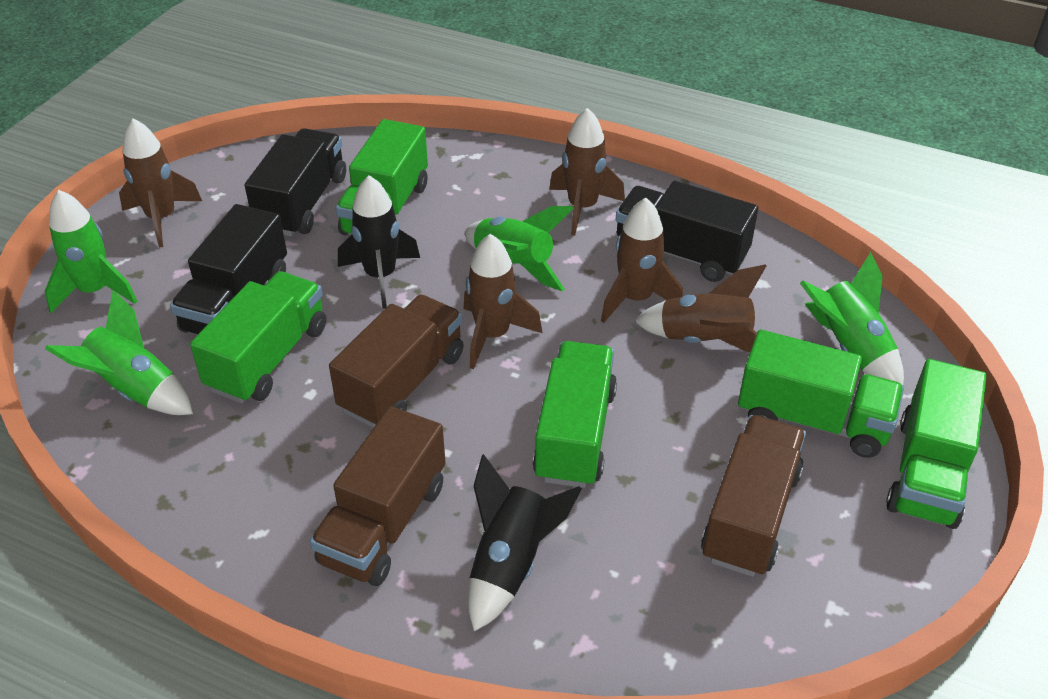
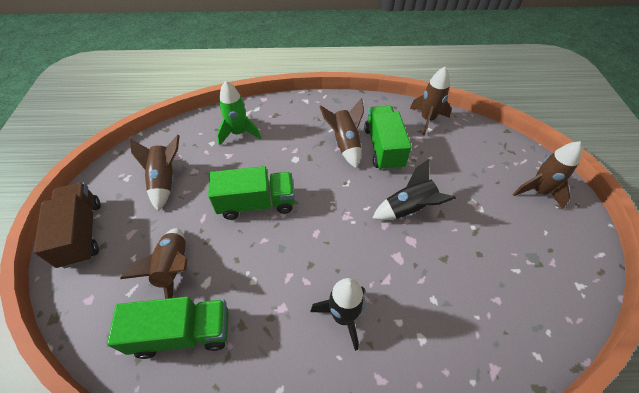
black truck: 3 -> 0
brown truck: 3 -> 1
green rocket: 4 -> 1
green truck: 5 -> 3

